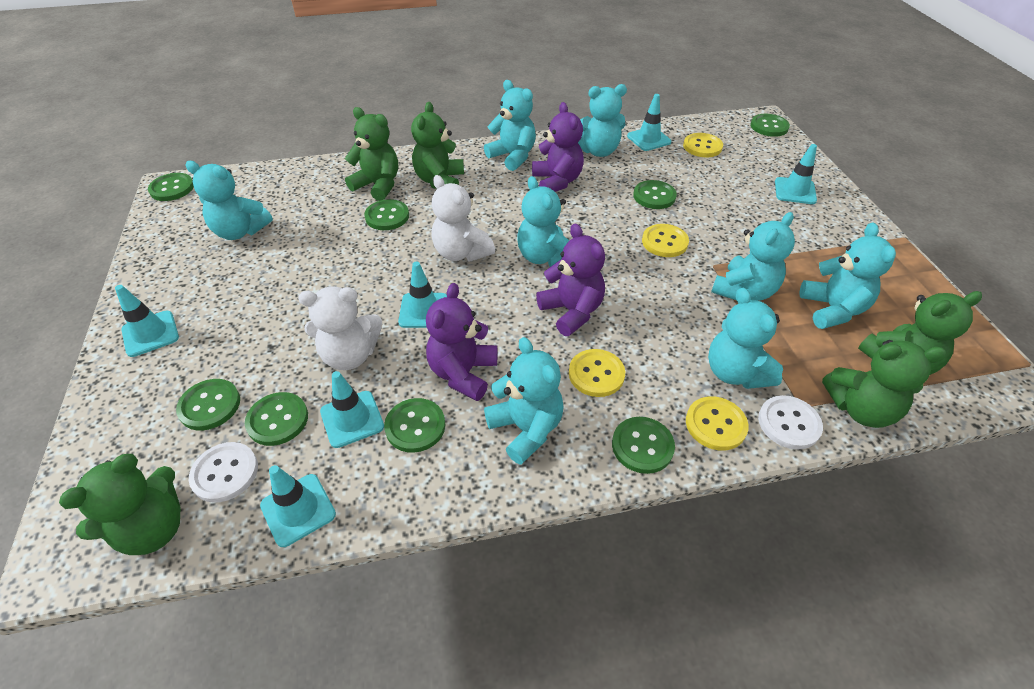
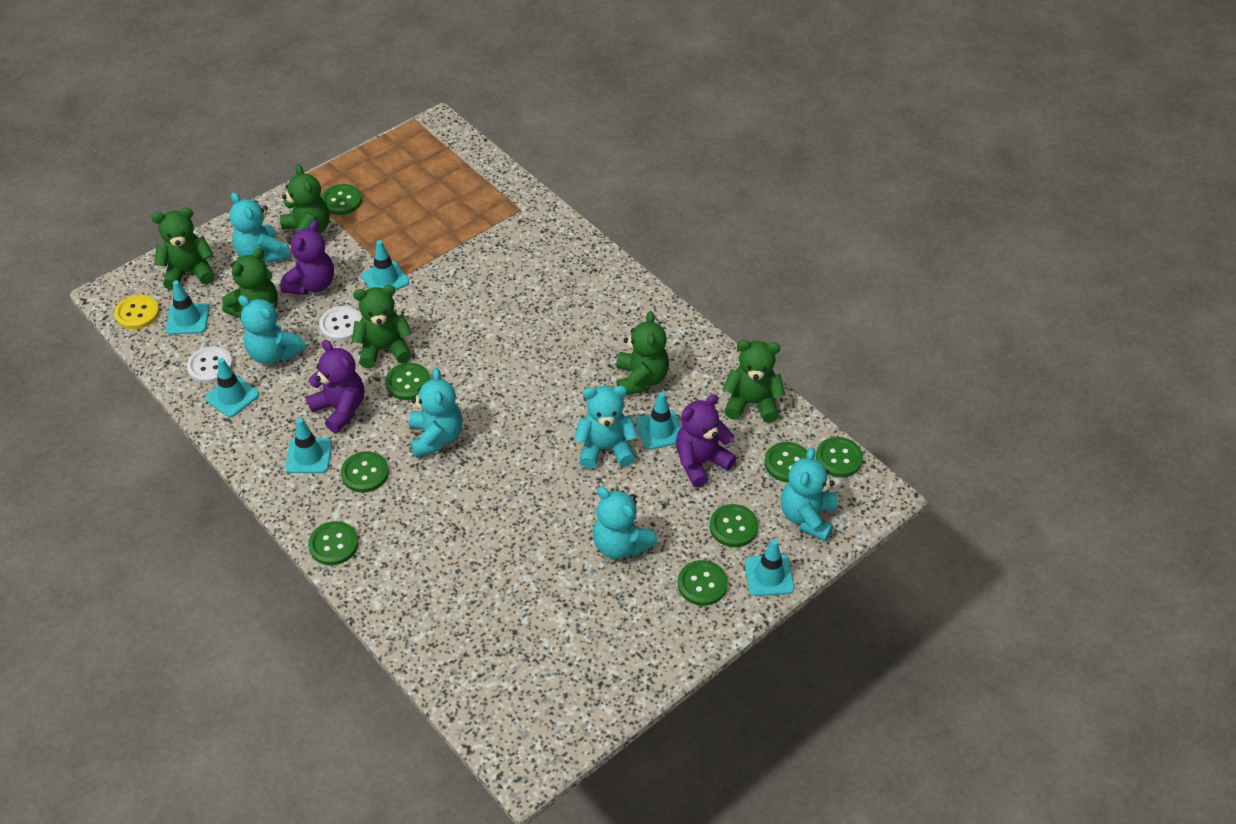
green teddy bear: 5 -> 6
turquoise teddy bear: 8 -> 6
white teddy bear: 2 -> 0
yellow button: 4 -> 1

